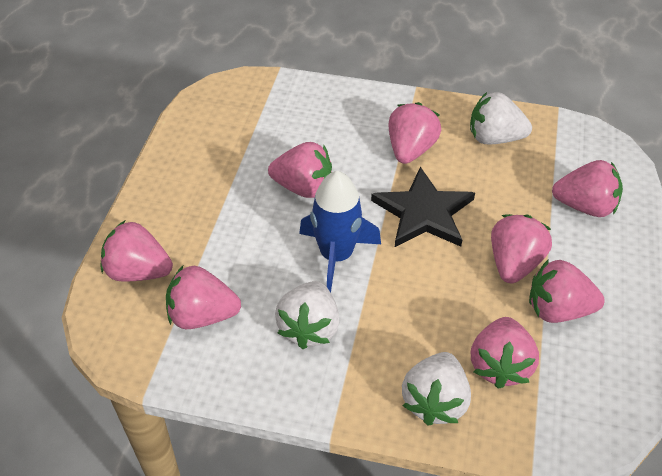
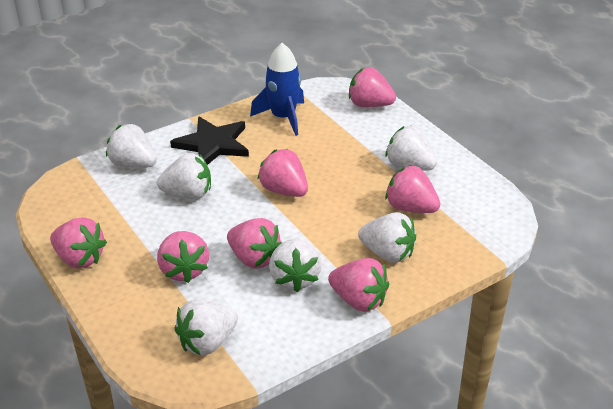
pink strawberry: 8 -> 7
white strawberry: 3 -> 6

